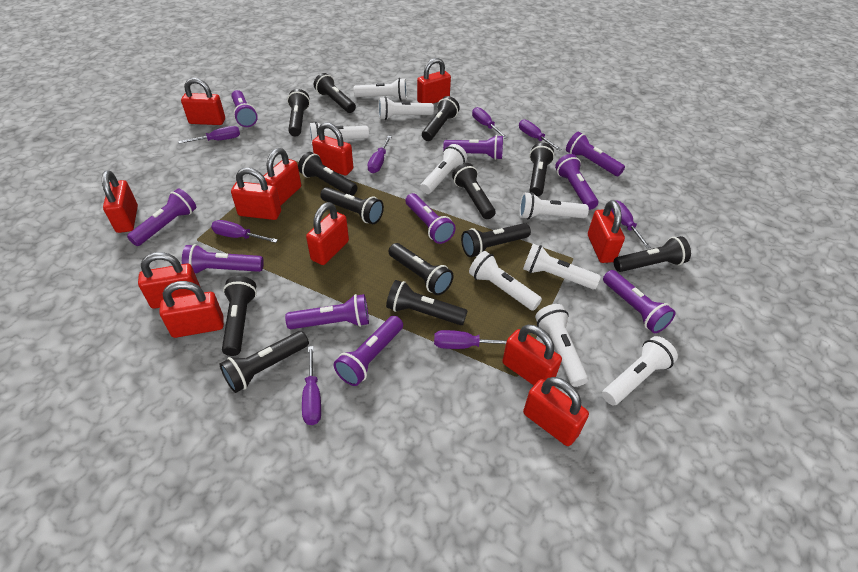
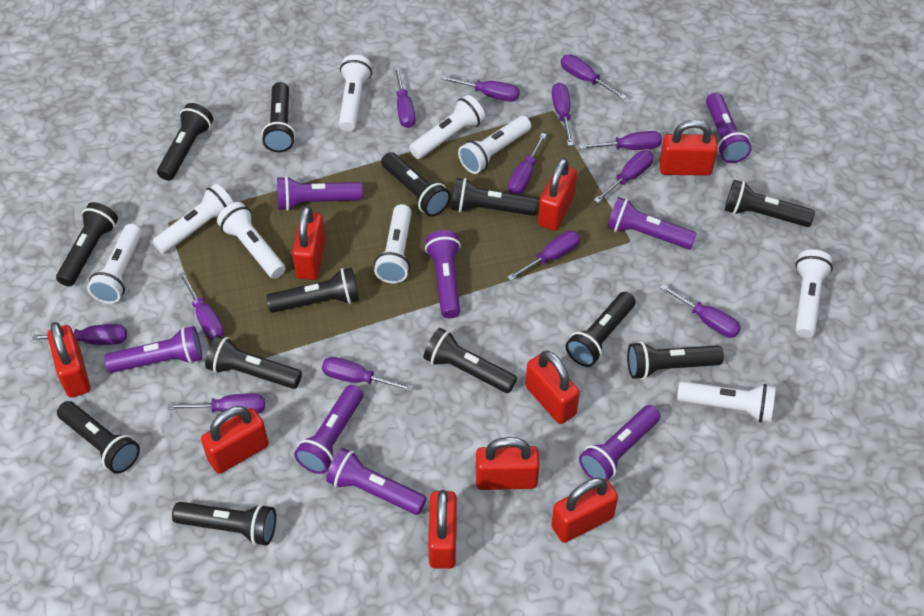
purple flashlight: 10 -> 8
purple screwdriver: 8 -> 13
red padlock: 12 -> 9

